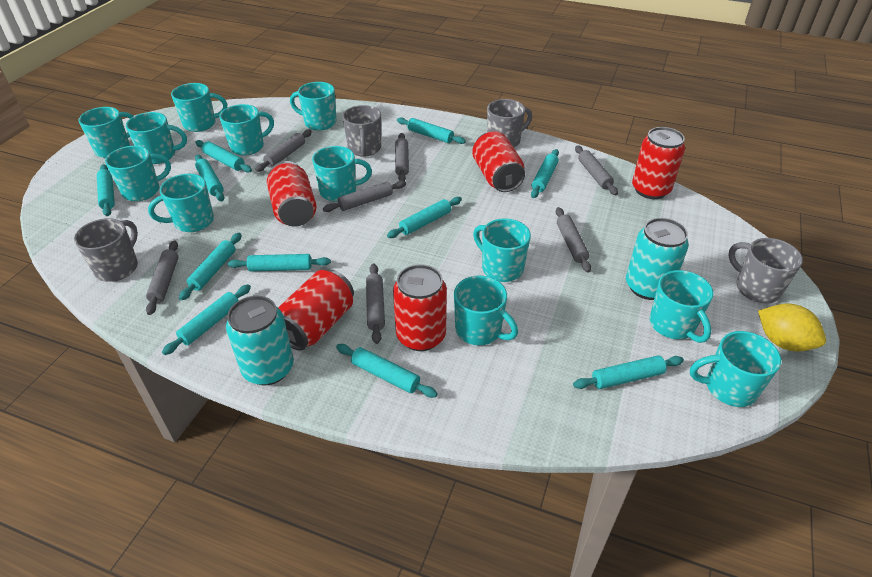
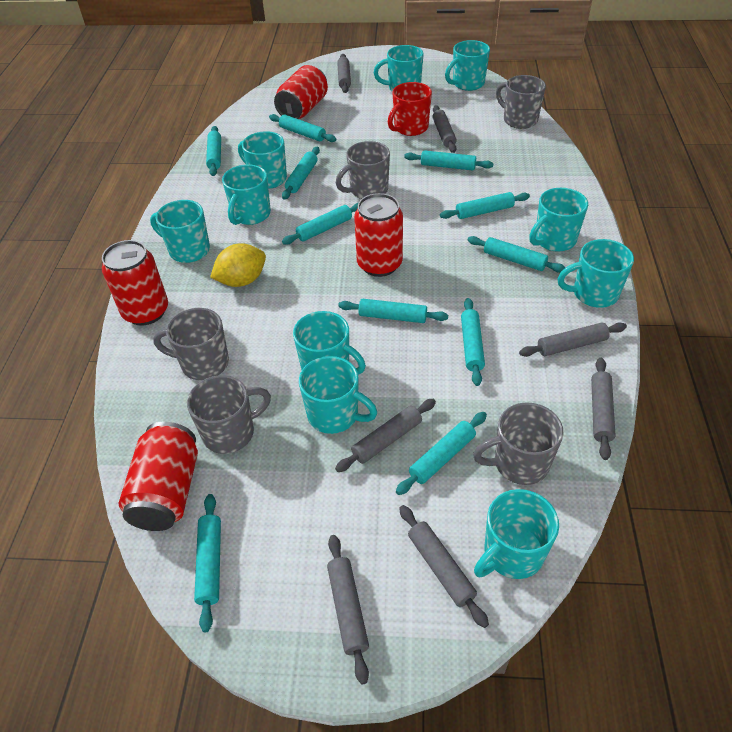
grey mug: 4 -> 5
red can: 5 -> 4
red mug: 0 -> 1
turquoise can: 2 -> 0
turquoise mug: 12 -> 10

